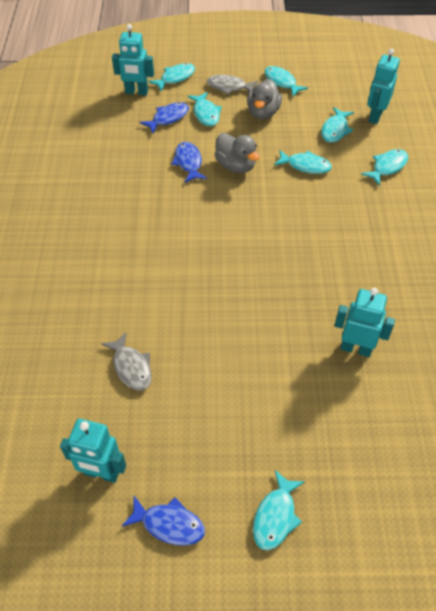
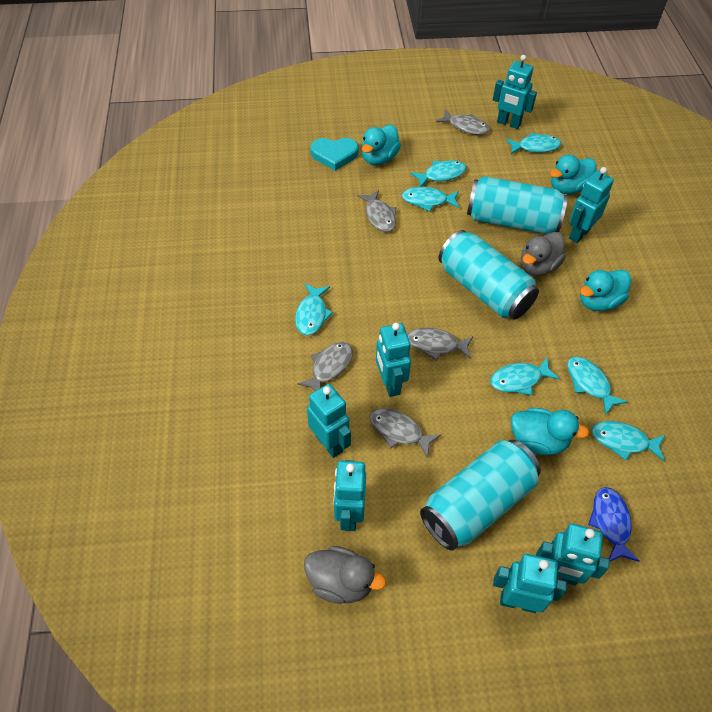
blue fish: 3 -> 1
grey fish: 2 -> 5
turquoise can: 0 -> 3
turquoise duck: 0 -> 4
turquoise heart: 0 -> 1
turquoise robot: 4 -> 7

